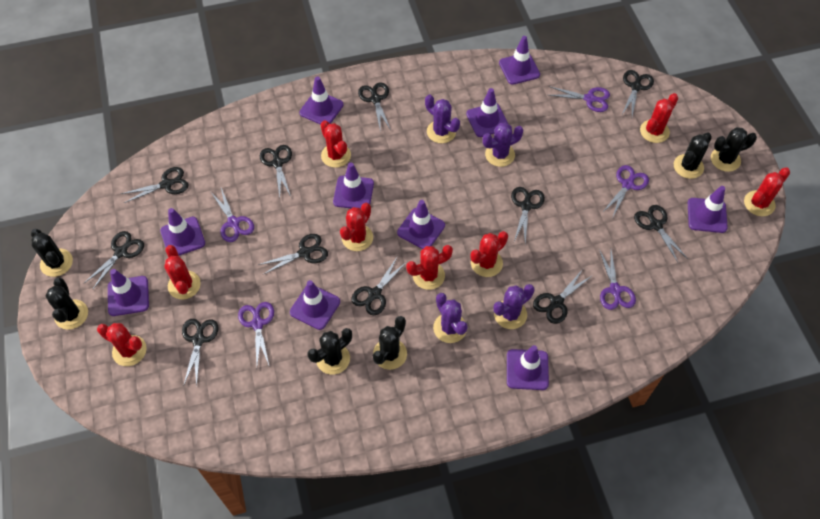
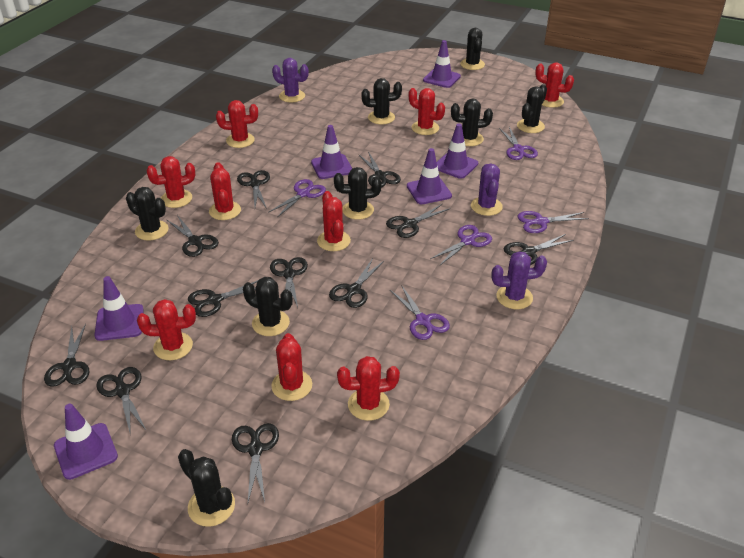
black cactus: 6 -> 8
purple cactus: 4 -> 3
purple traffic cone: 10 -> 6
red cactus: 8 -> 9

